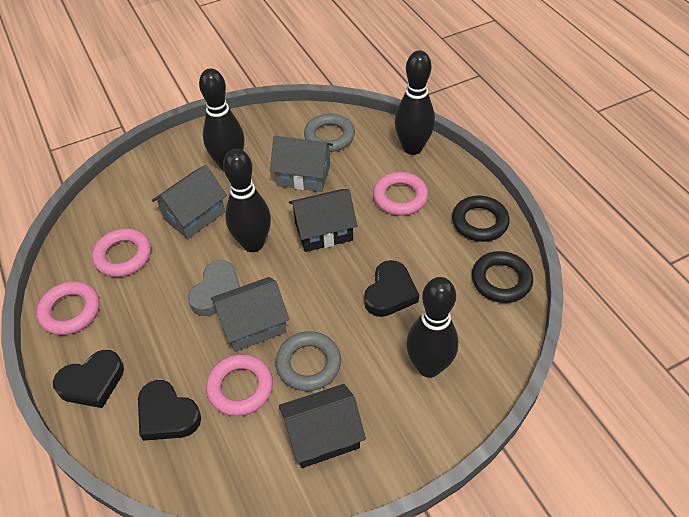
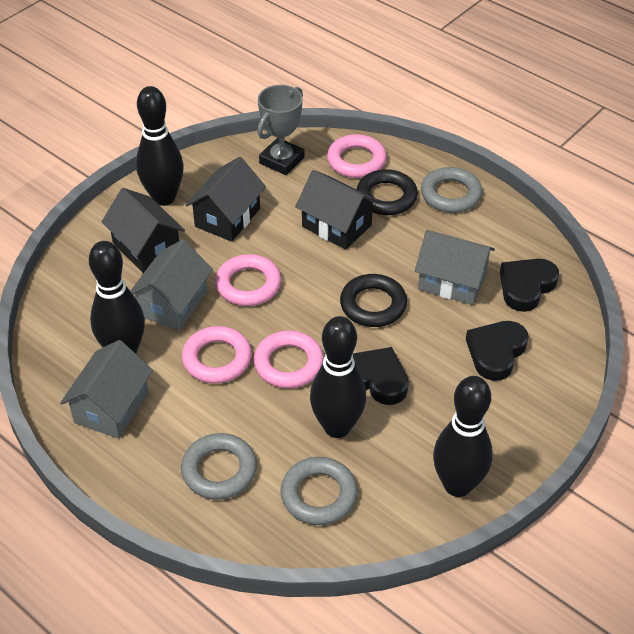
black house: 2 -> 3
grey heart: 1 -> 0
grey ring: 2 -> 3
grey trophy: 0 -> 1

